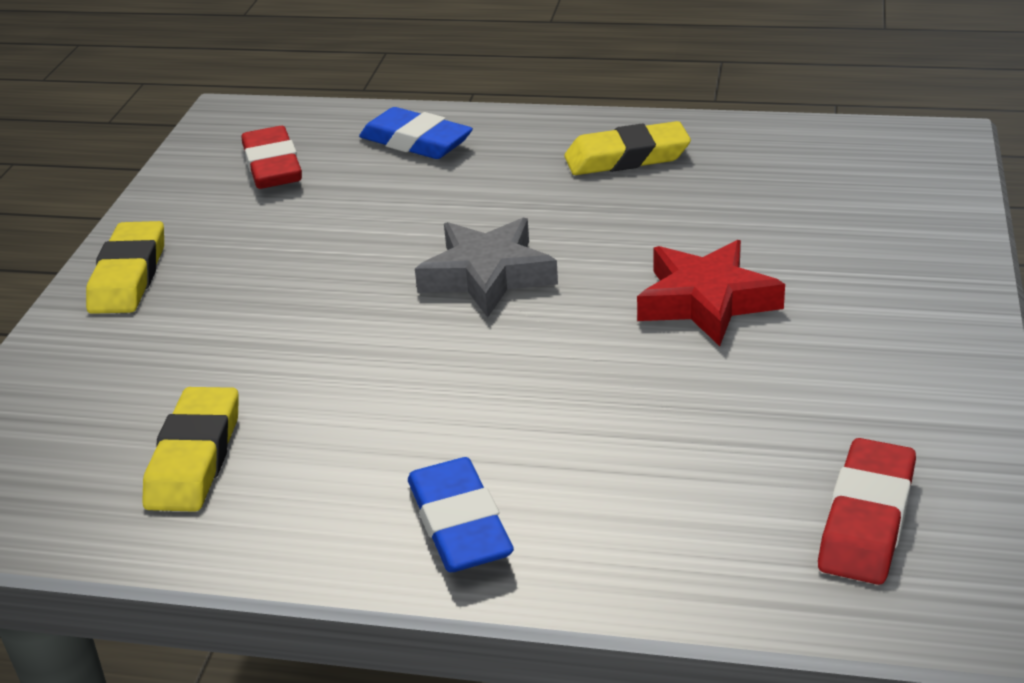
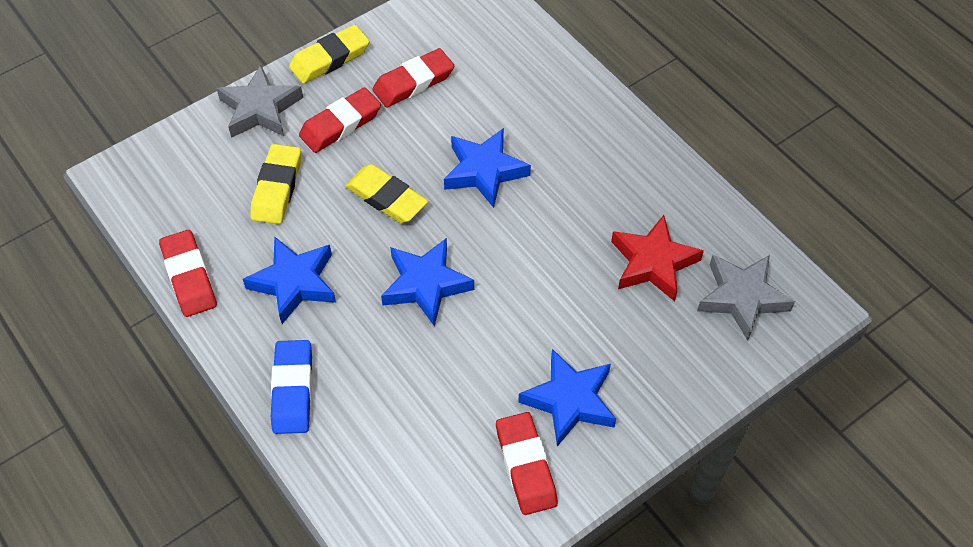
blue eraser: 2 -> 1
blue star: 0 -> 4
grey star: 1 -> 2
red eraser: 2 -> 4

